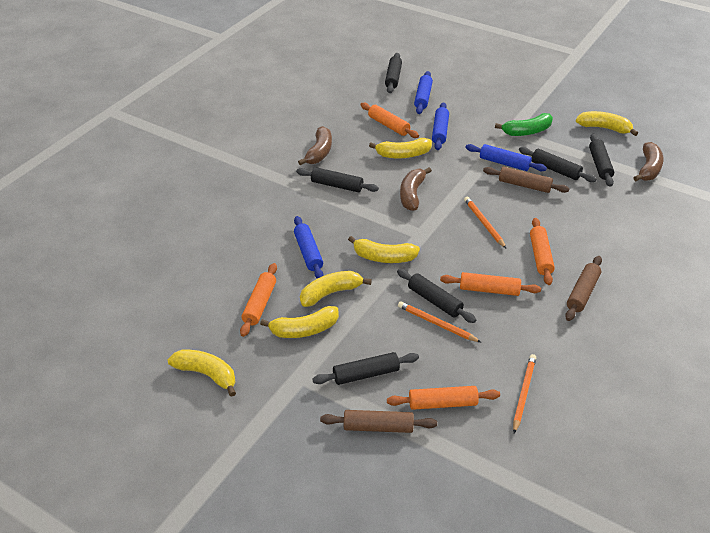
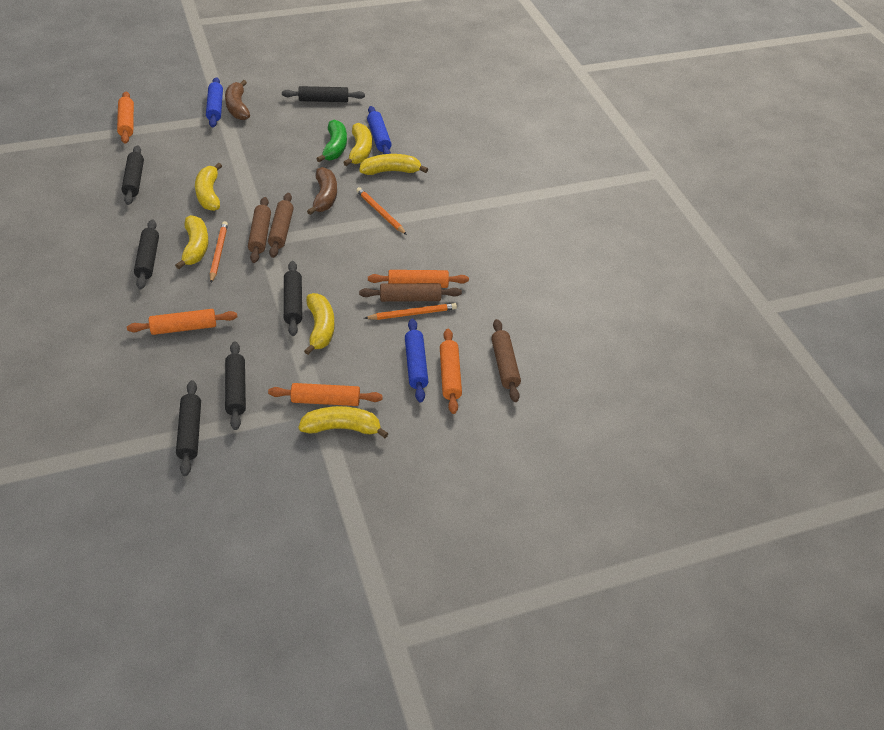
blue rolling pin: 4 -> 3
brown banana: 3 -> 2
brown rolling pin: 3 -> 4

